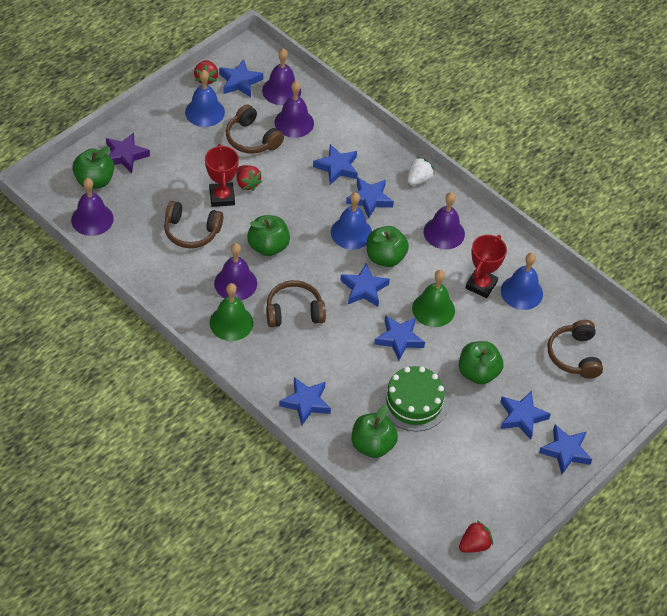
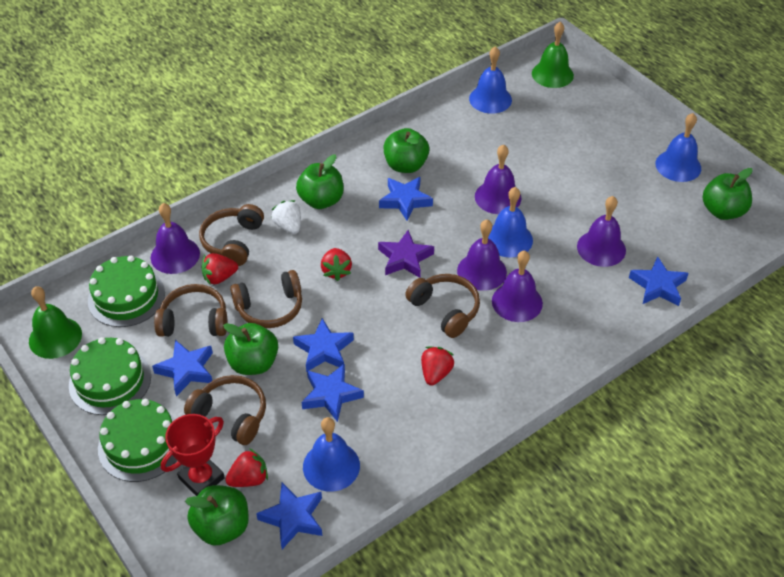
blue bell: 3 -> 4
blue star: 8 -> 6
brown headphones: 4 -> 5
green cake: 1 -> 3
red strawberry: 3 -> 4
red trophy: 2 -> 1

